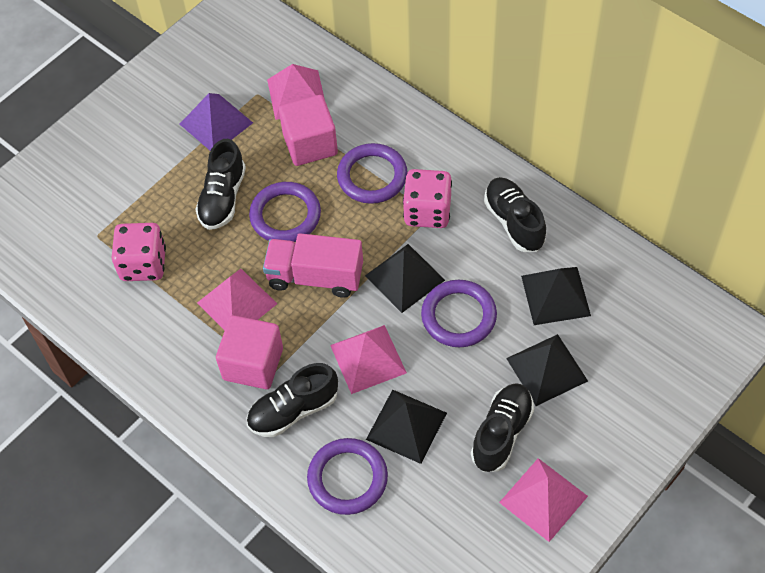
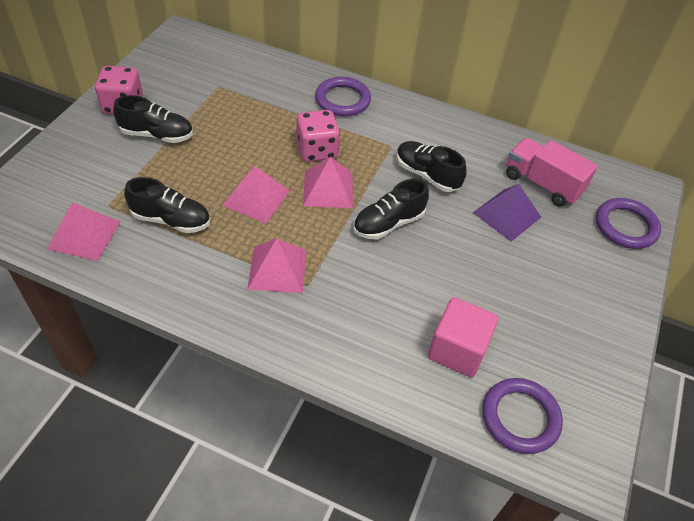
black pyramid: 4 -> 0
pink cube: 2 -> 1
purple ring: 4 -> 3

